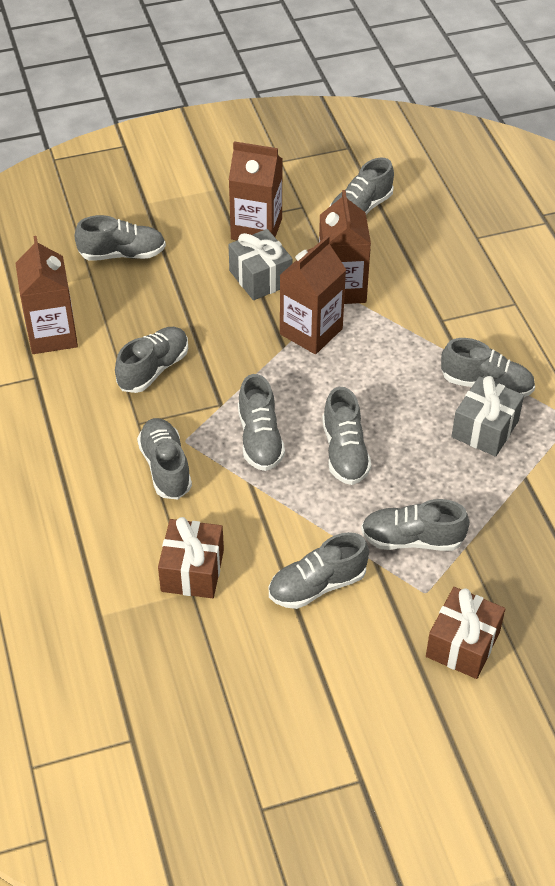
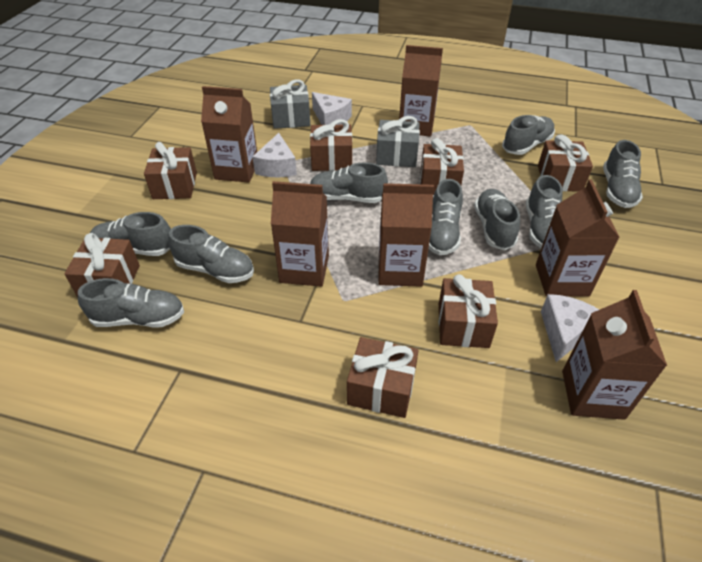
brown carton: 4 -> 6
brown gift: 2 -> 7
white cheese: 0 -> 3

